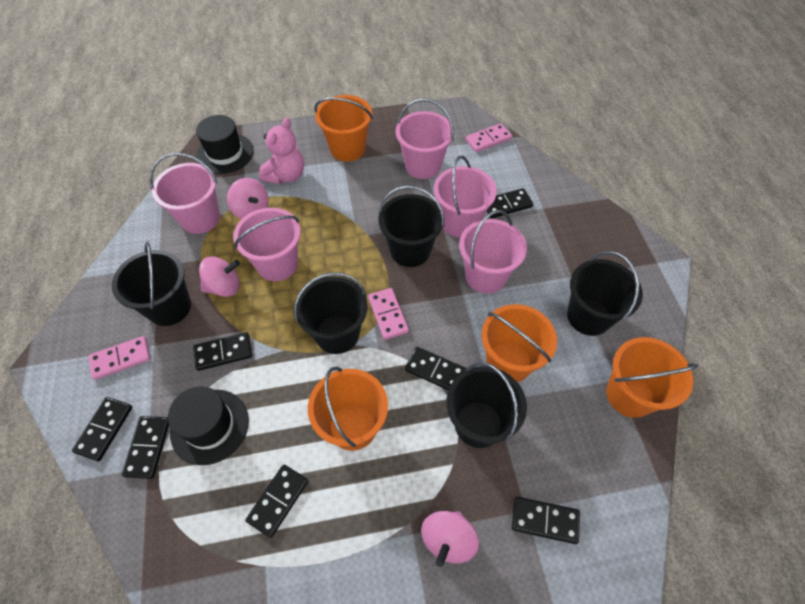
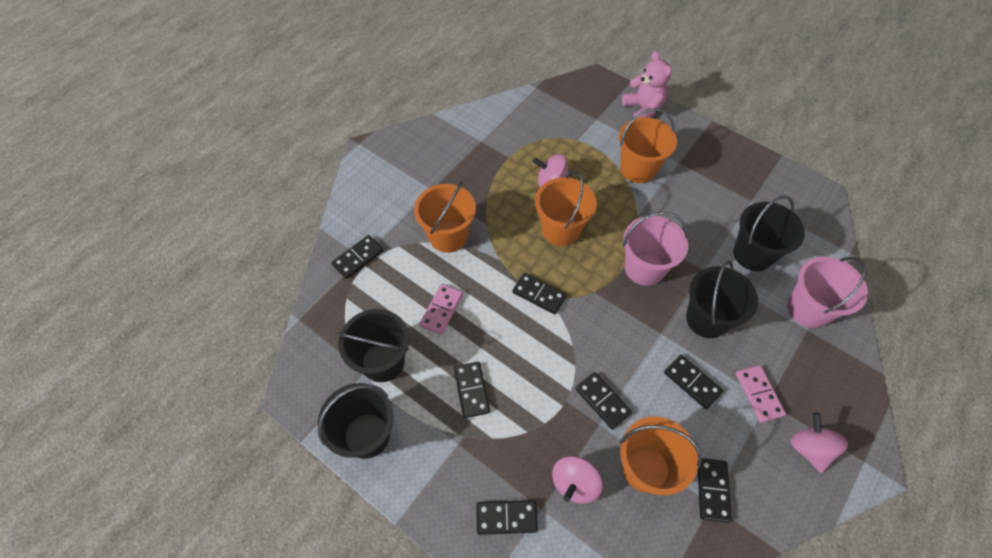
black bucket: 5 -> 4
black hat: 2 -> 0
pink bucket: 5 -> 2
pink domino: 3 -> 2

